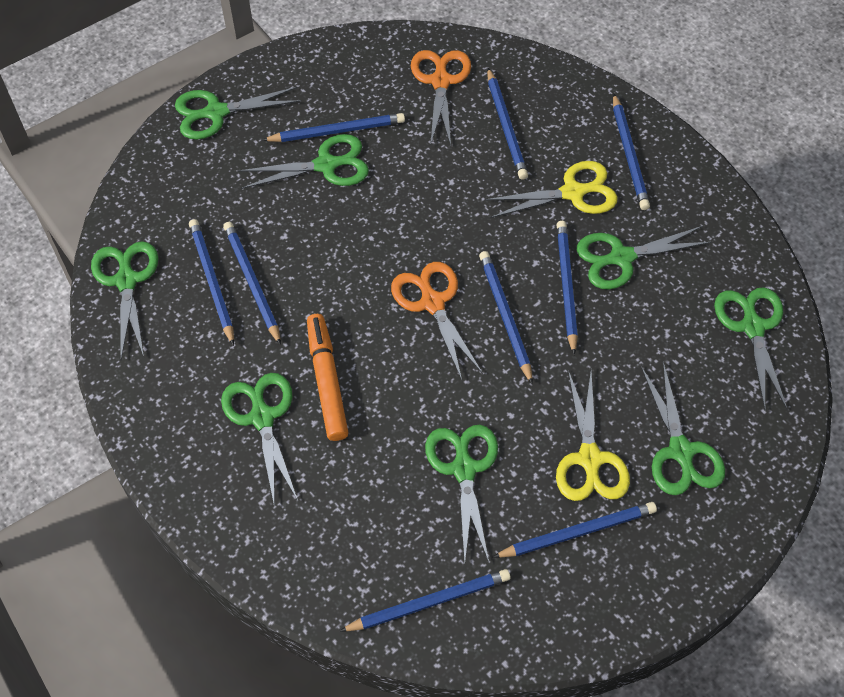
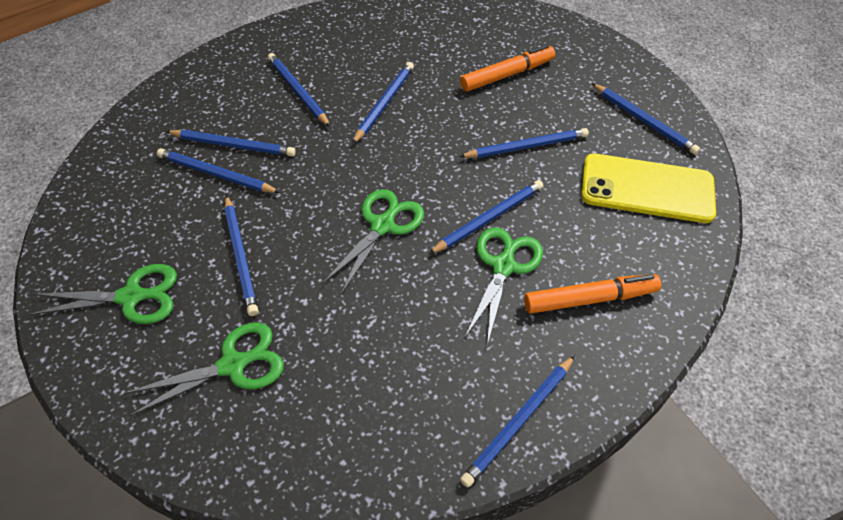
green scissors: 8 -> 4
orange marker: 1 -> 2
orange scissors: 2 -> 0
yellow phone: 0 -> 1
yellow scissors: 2 -> 0

